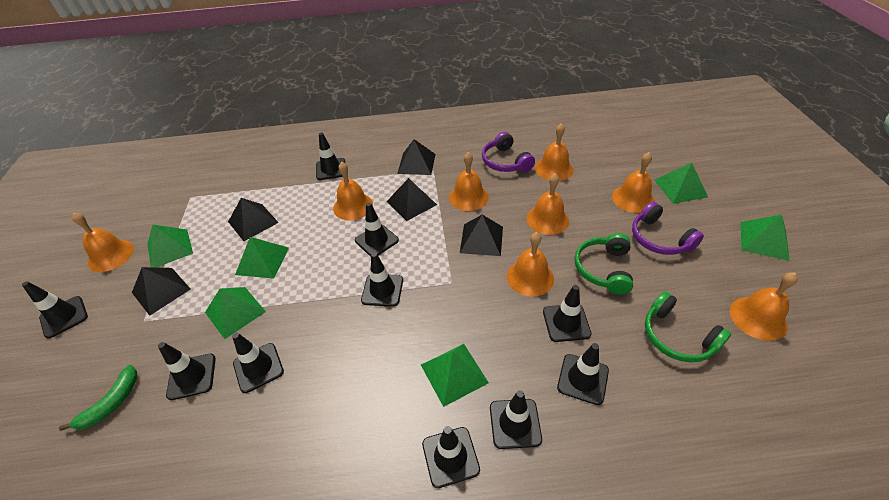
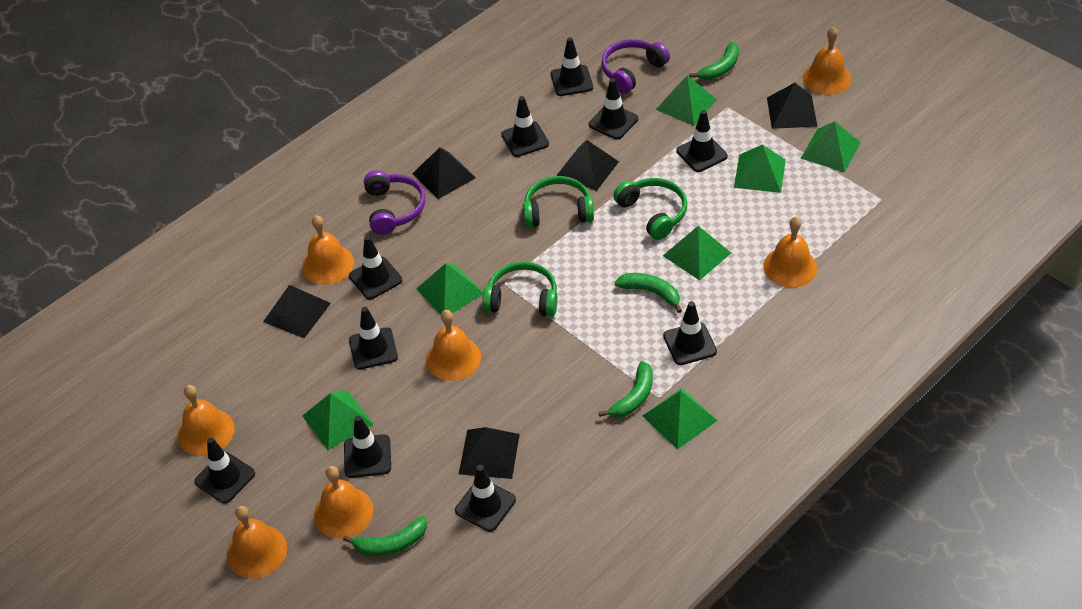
green banana: 1 -> 4
green headphones: 2 -> 3
green pyramid: 6 -> 7
orange bell: 8 -> 7

